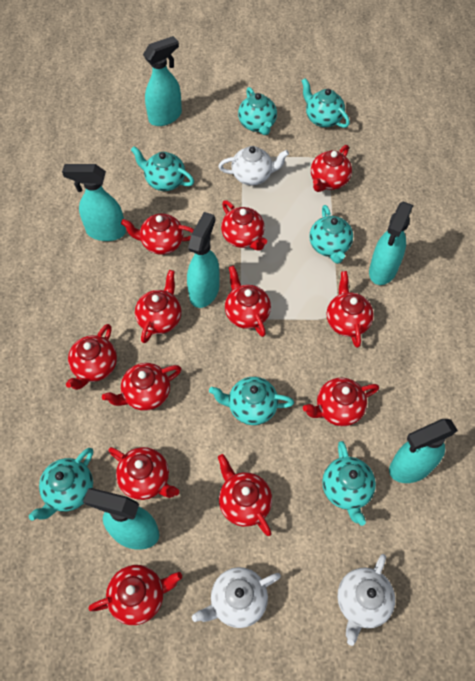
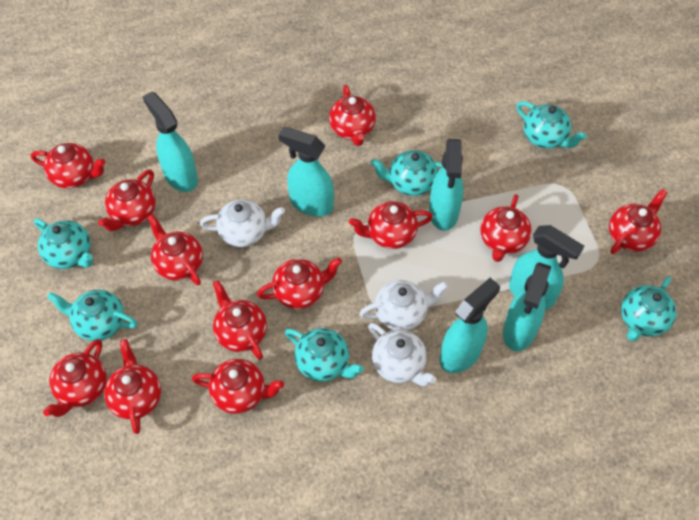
turquoise teapot: 7 -> 6

